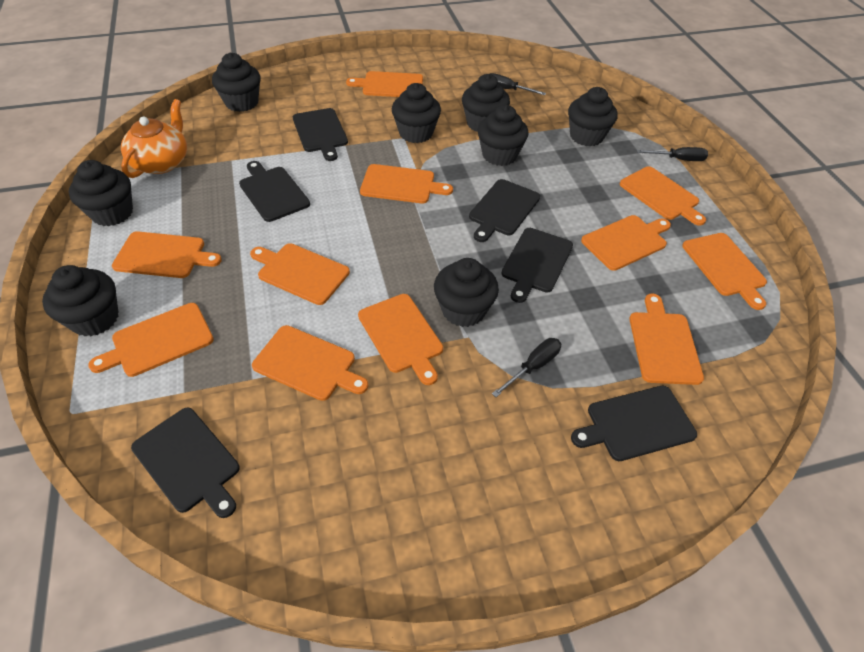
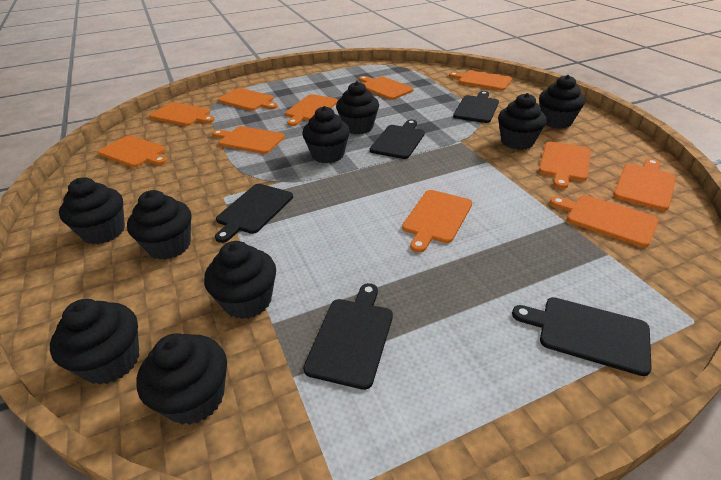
black cupcake: 8 -> 9
black cutting board: 6 -> 5
black screwdriver: 3 -> 0
orange teapot: 1 -> 0

